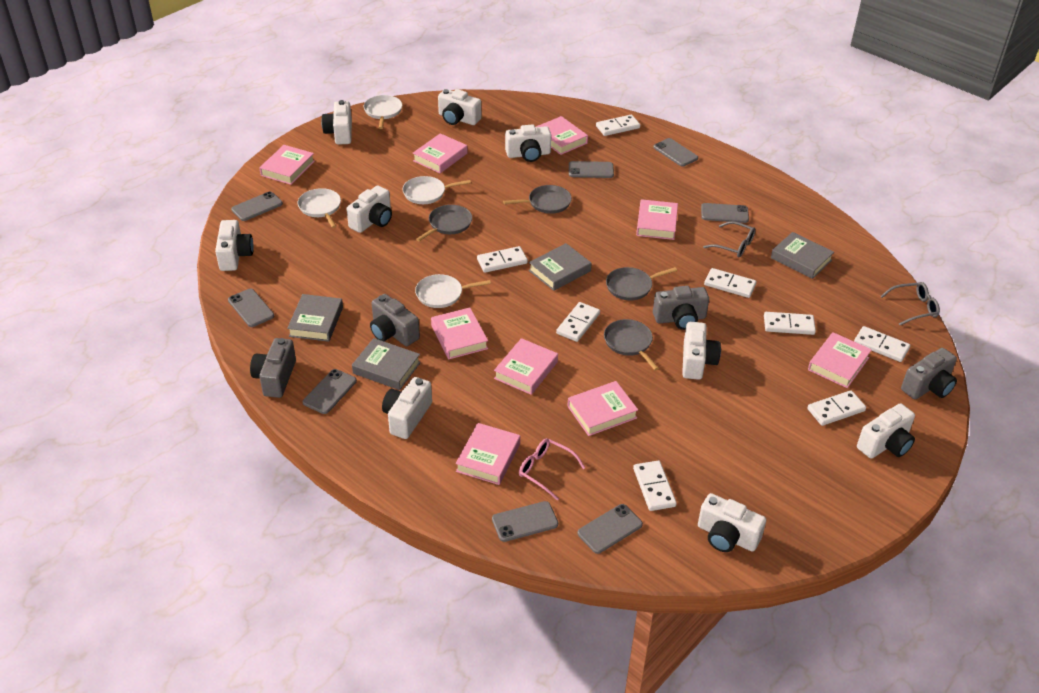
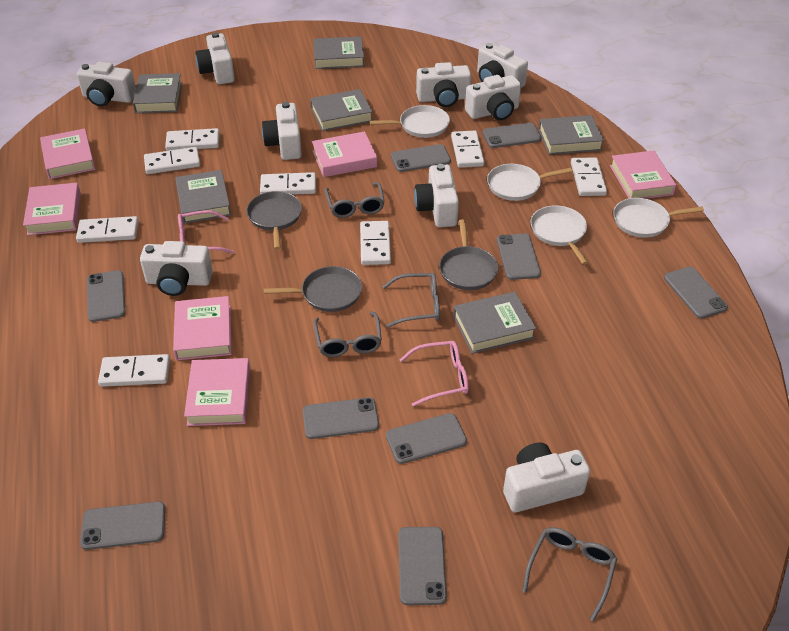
grey book: 4 -> 6
grey camera: 4 -> 0
grey glasses: 2 -> 4
grey pan: 4 -> 3
grey phone: 8 -> 9
pink book: 9 -> 6
pink glasses: 1 -> 2

